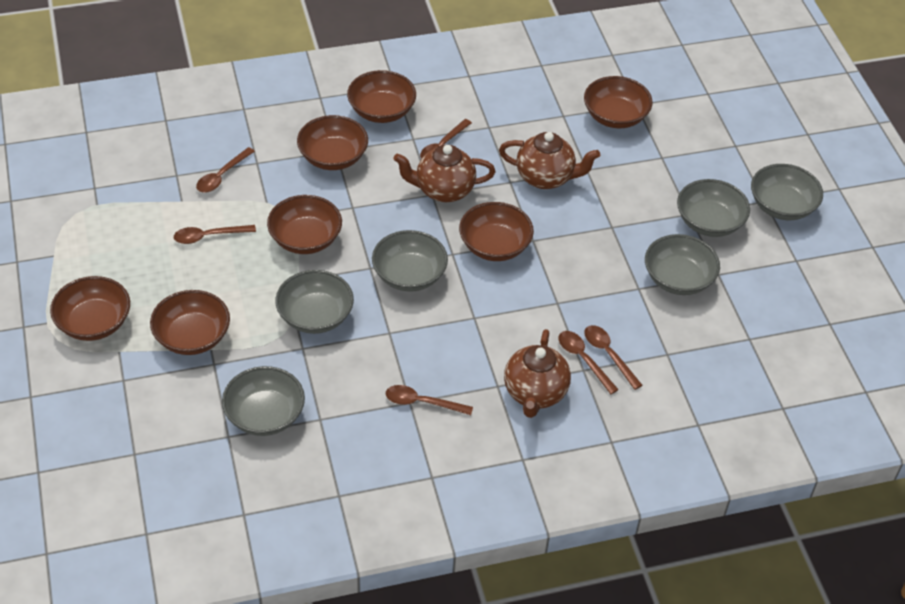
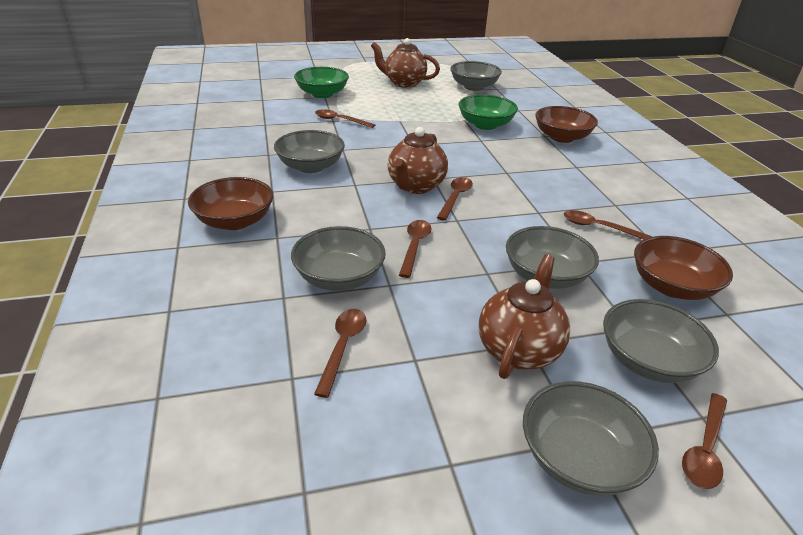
brown bowl: 7 -> 3
green bowl: 0 -> 2

